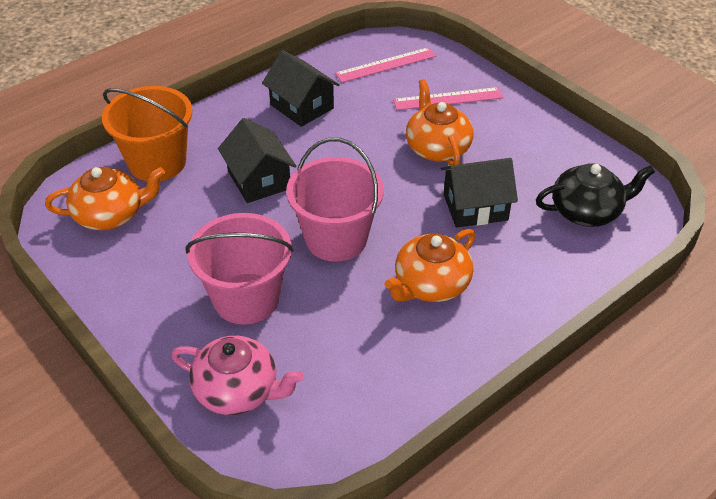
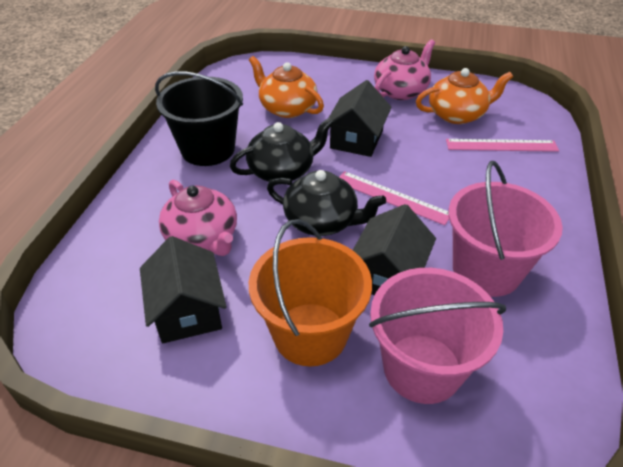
black bucket: 0 -> 1
black teapot: 1 -> 2
orange teapot: 3 -> 2
pink teapot: 1 -> 2

